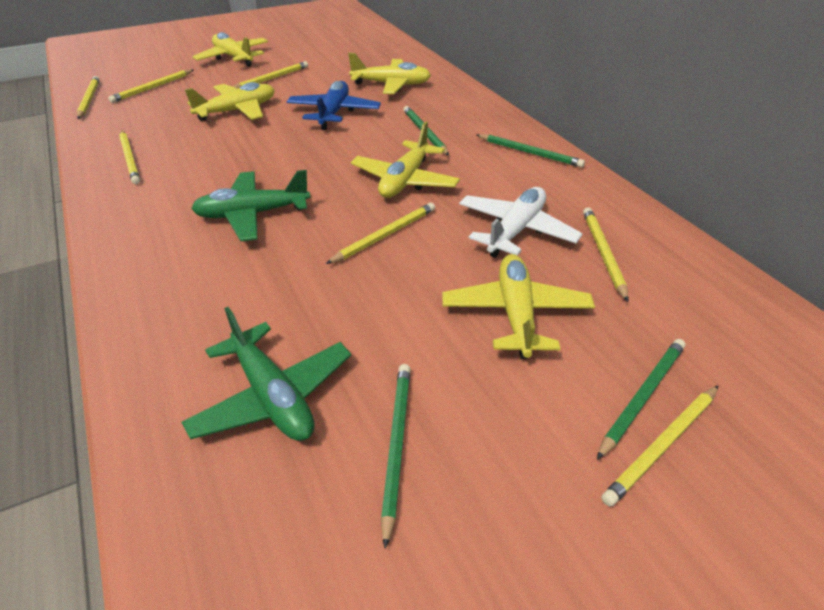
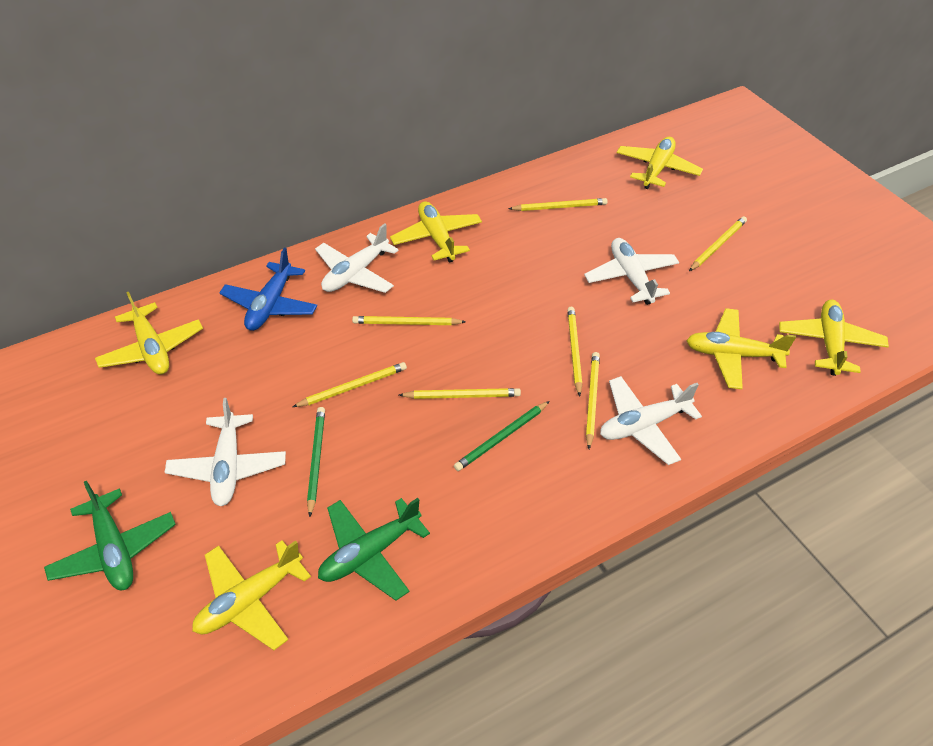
green pencil: 4 -> 2
white plane: 1 -> 4
yellow plane: 5 -> 6

